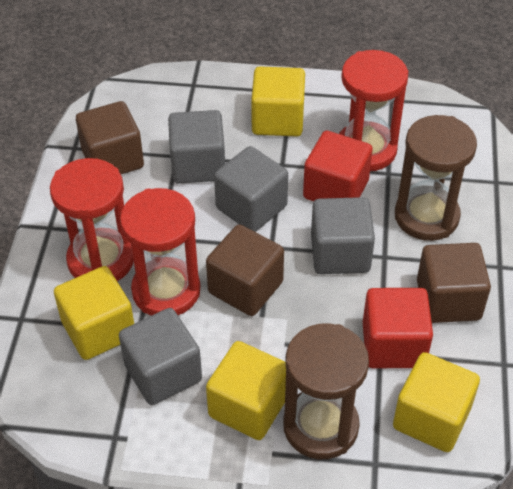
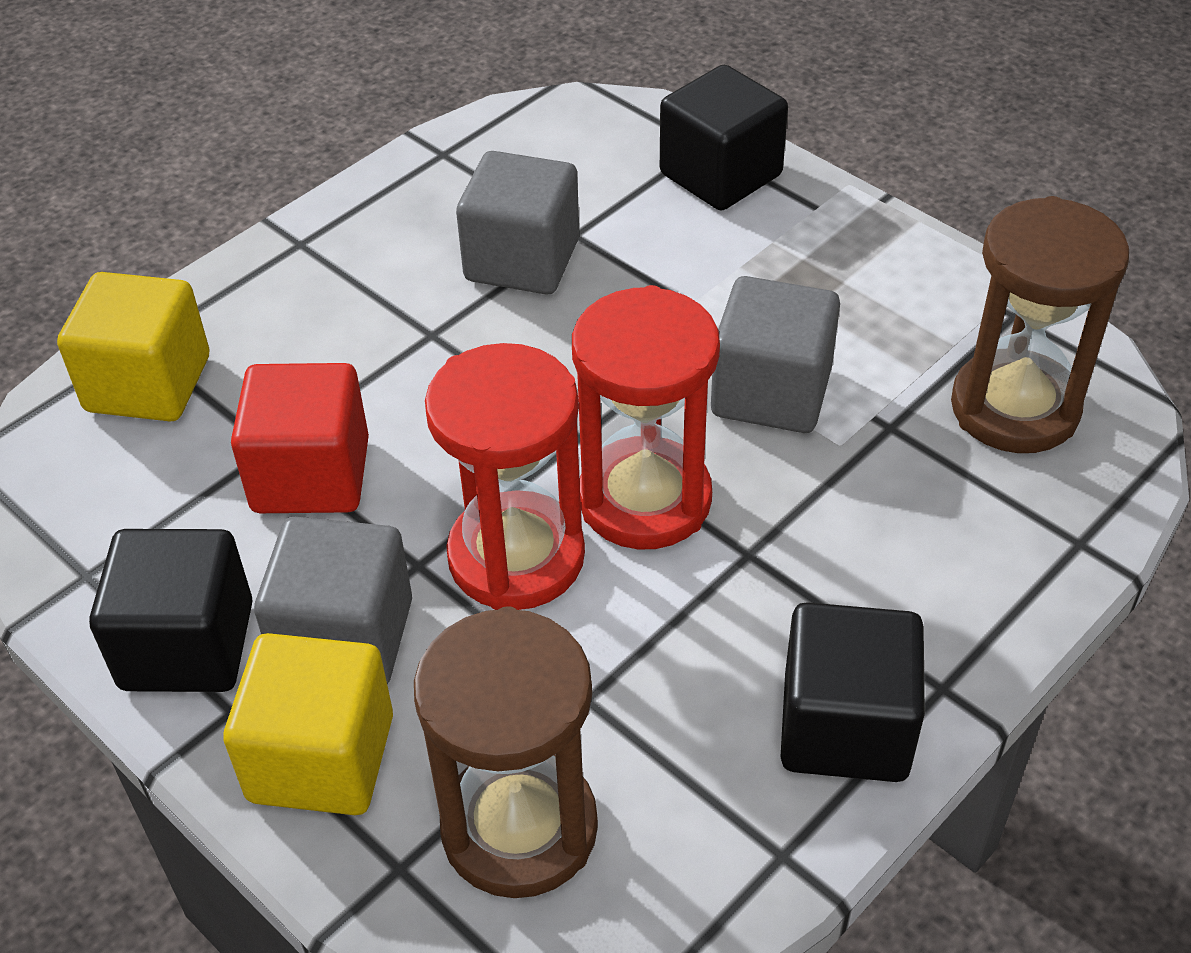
black cube: 0 -> 3
brown cube: 3 -> 0
grey cube: 4 -> 3
red cube: 2 -> 1
red hourglass: 3 -> 2
yellow cube: 4 -> 2

